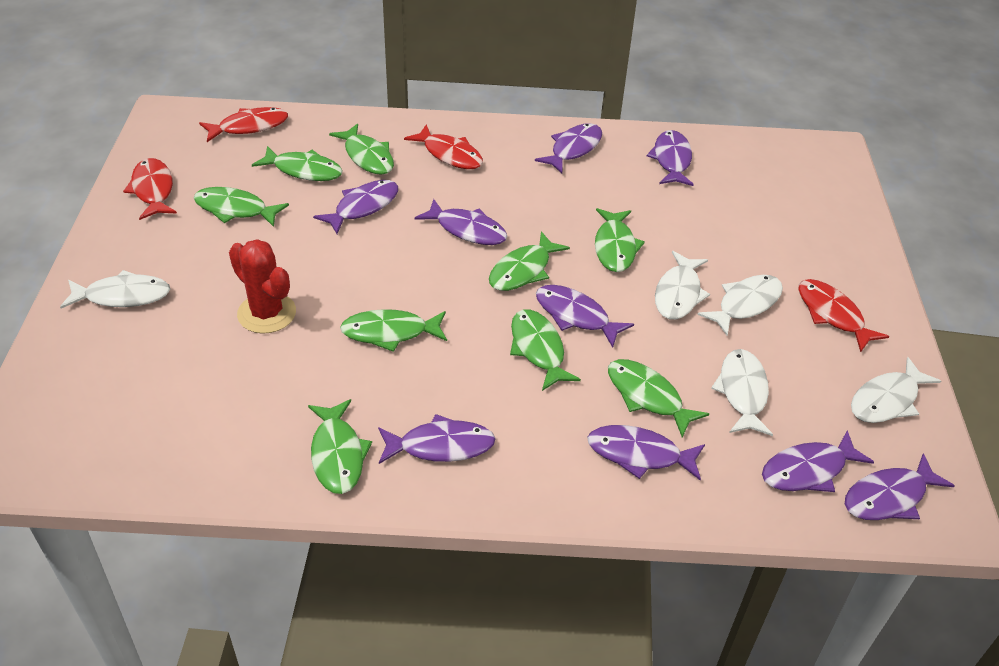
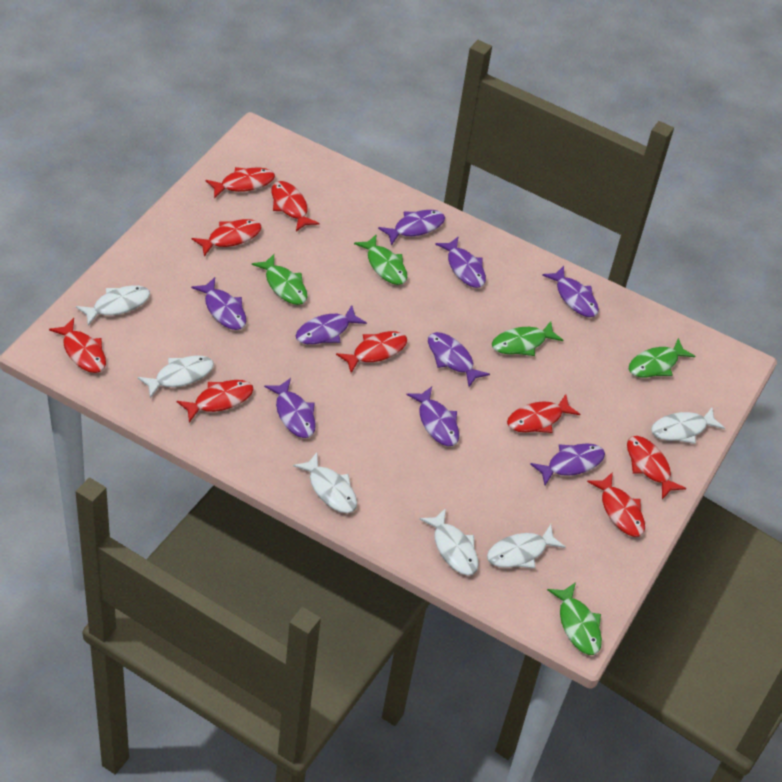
green fish: 9 -> 5
red cactus: 1 -> 0
red fish: 4 -> 9
white fish: 5 -> 6

